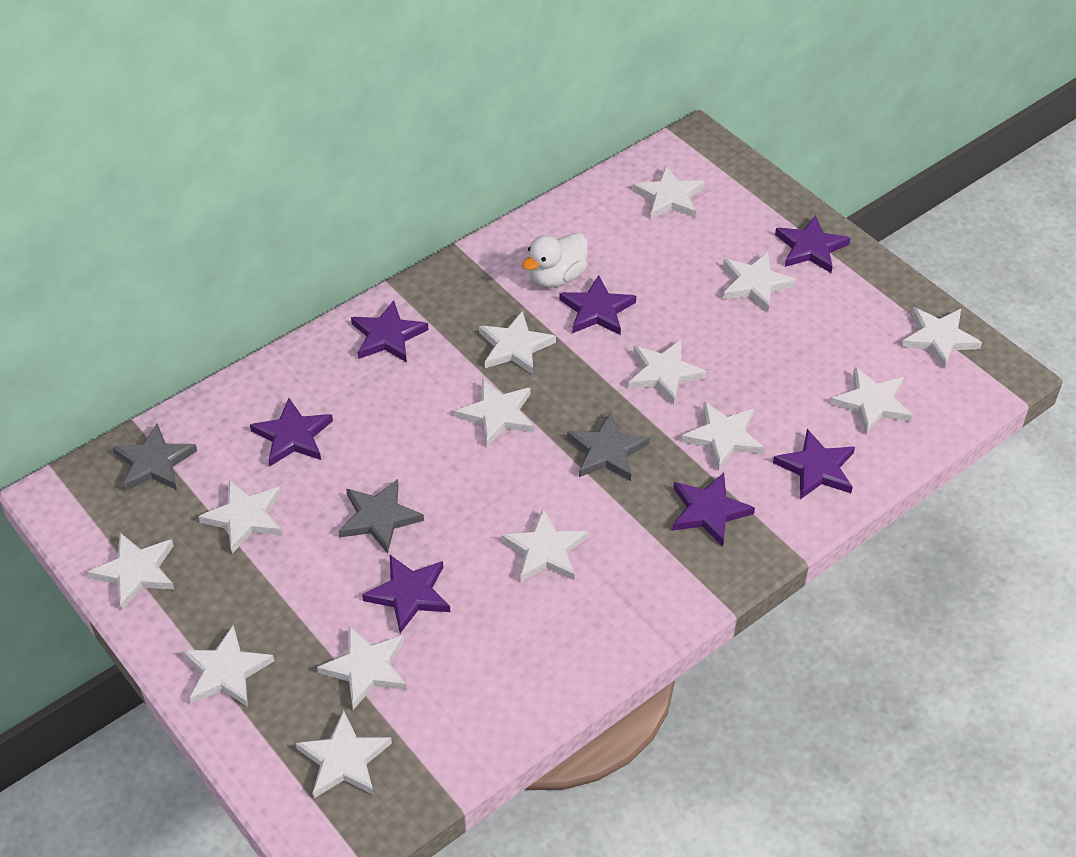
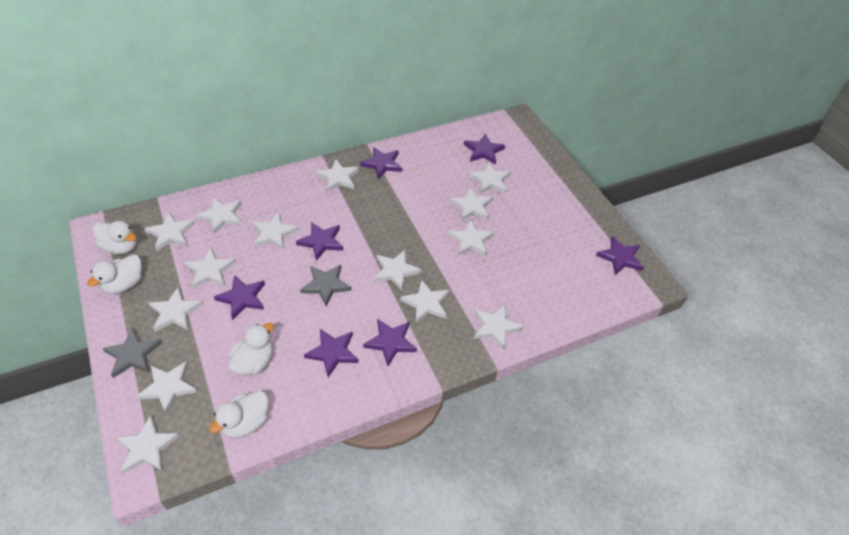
grey star: 3 -> 2
white duck: 1 -> 4

